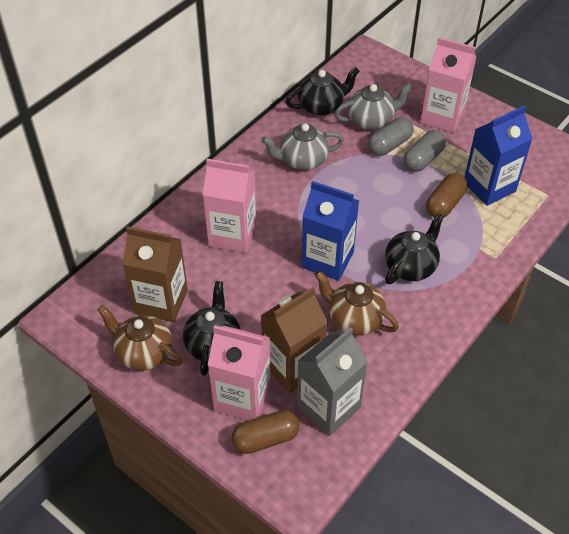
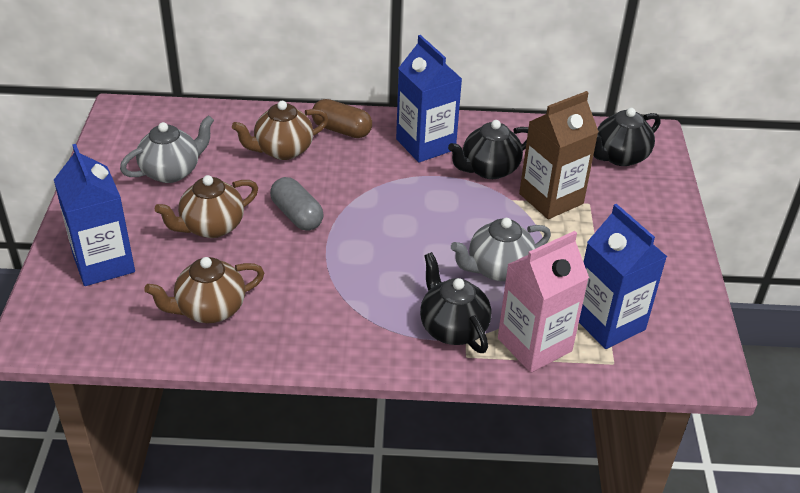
blue carton: 2 -> 3
brown capsule: 2 -> 1
brown carton: 2 -> 1
brown teapot: 2 -> 3
grey capsule: 2 -> 1
grey carton: 1 -> 0
pink carton: 3 -> 1

